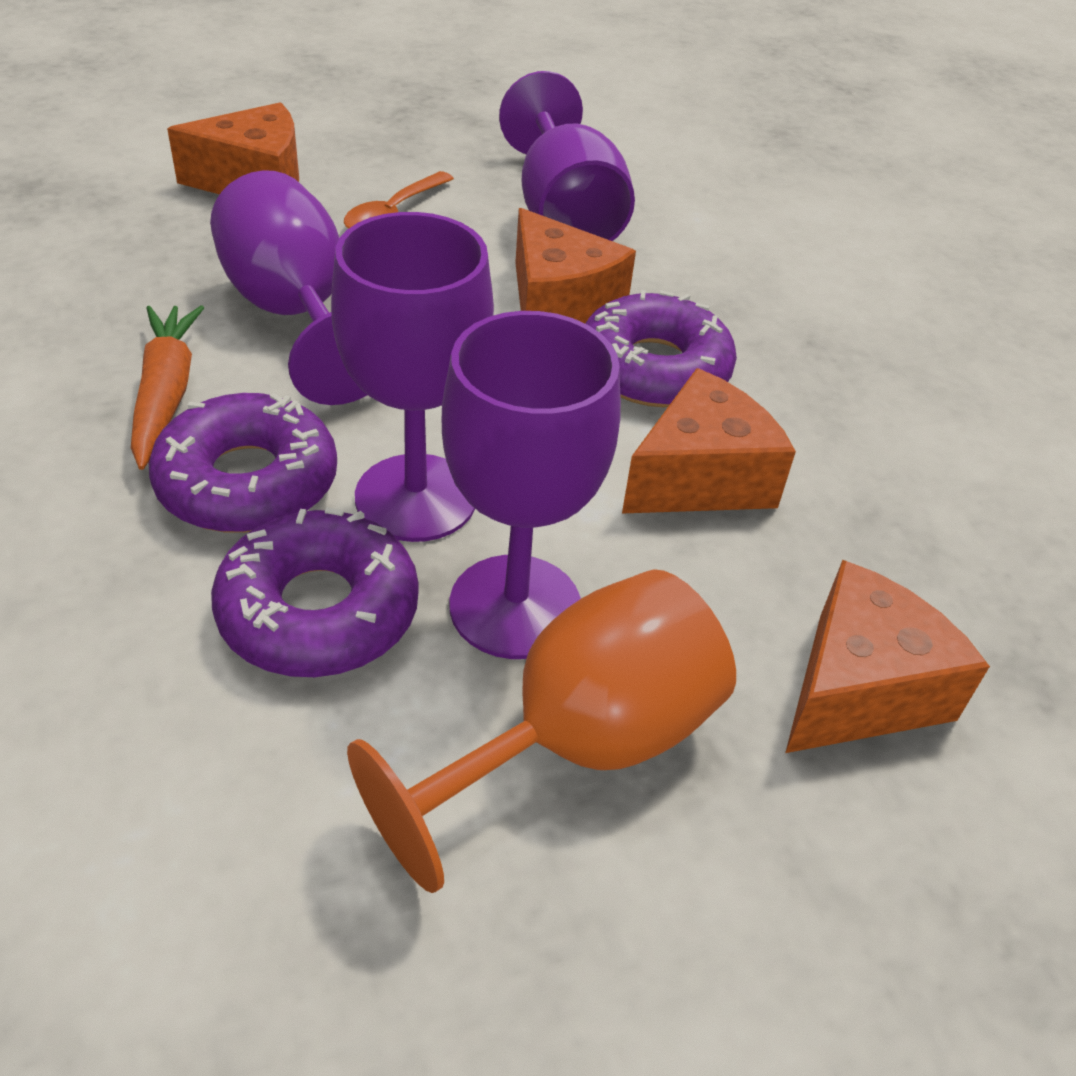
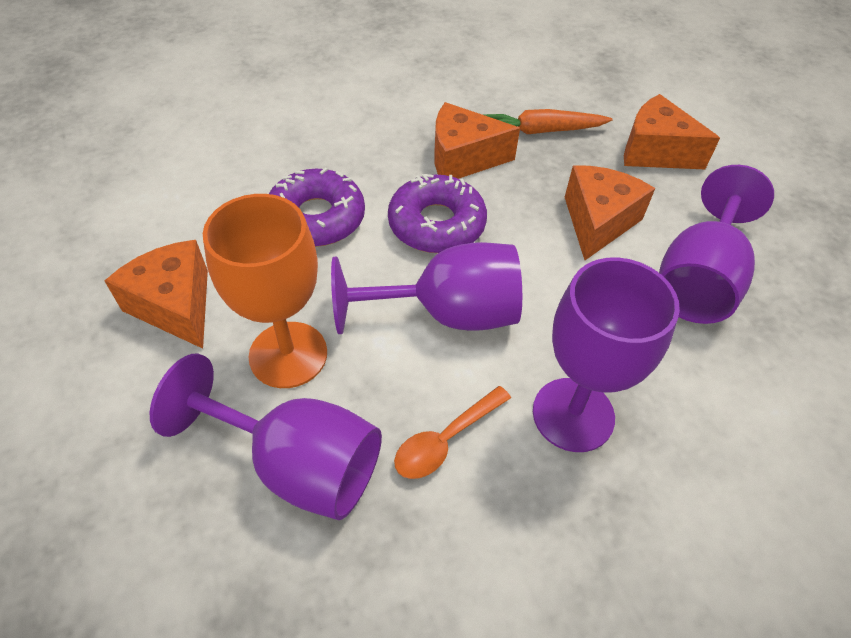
purple donut: 3 -> 2

